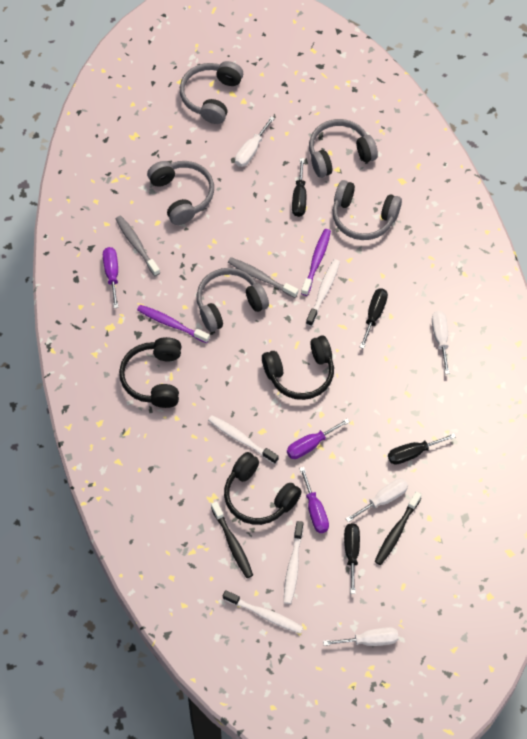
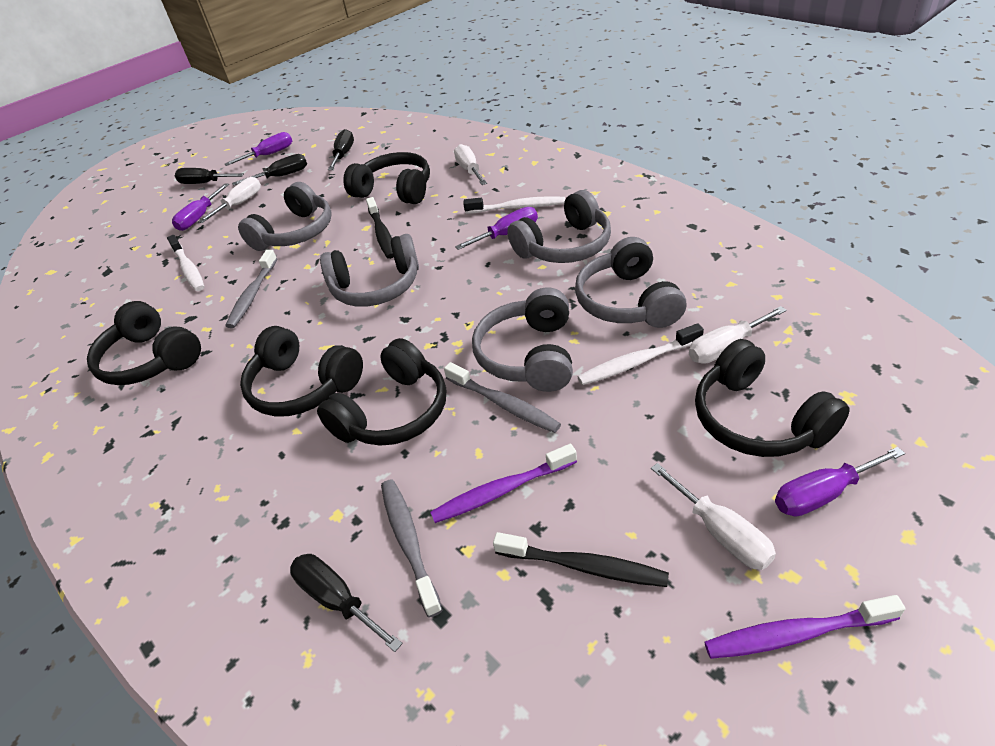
black headphones: 3 -> 5
grey toothbrush: 2 -> 3
purple screwdriver: 3 -> 4
white toothbrush: 4 -> 3

